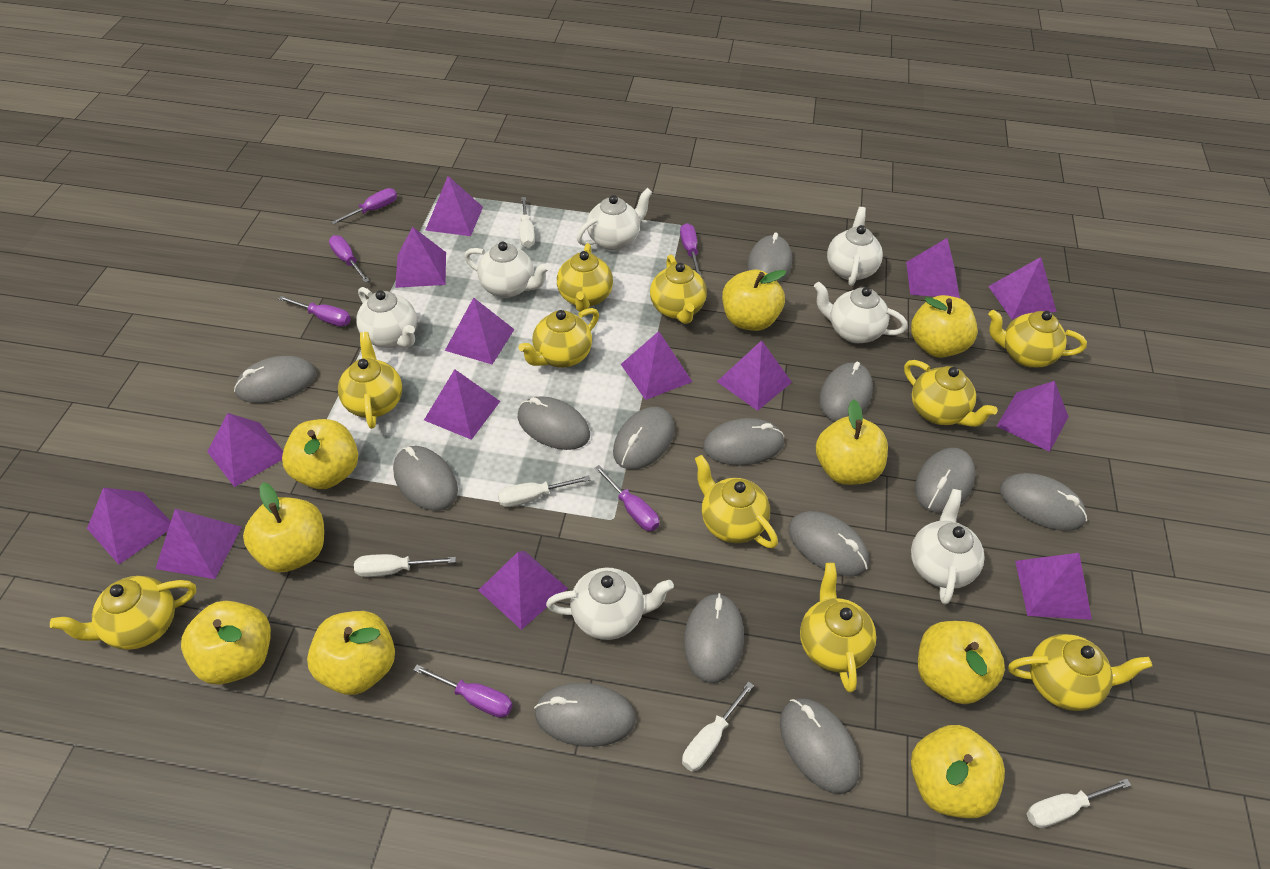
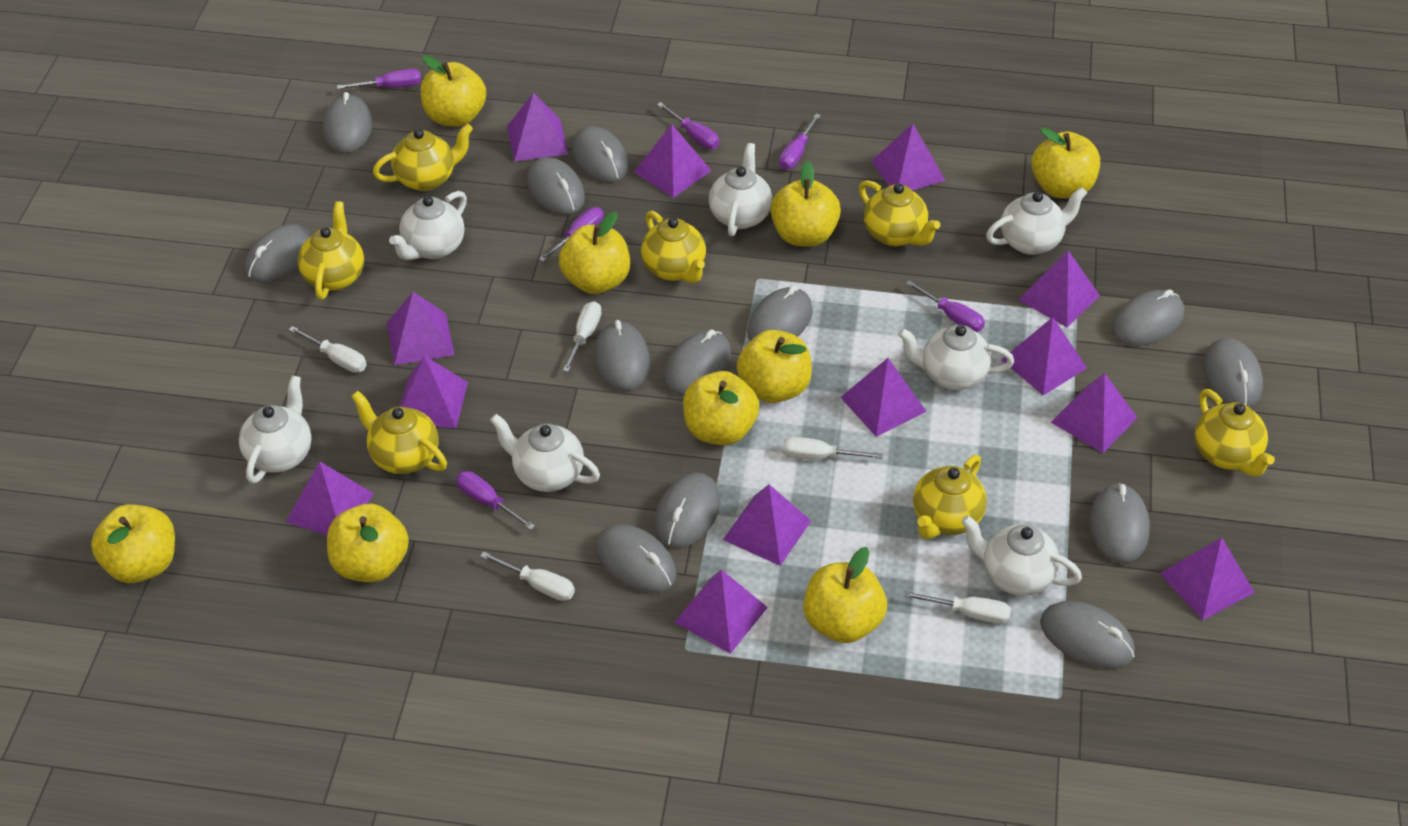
purple pyramid: 14 -> 13
yellow teapot: 10 -> 7

